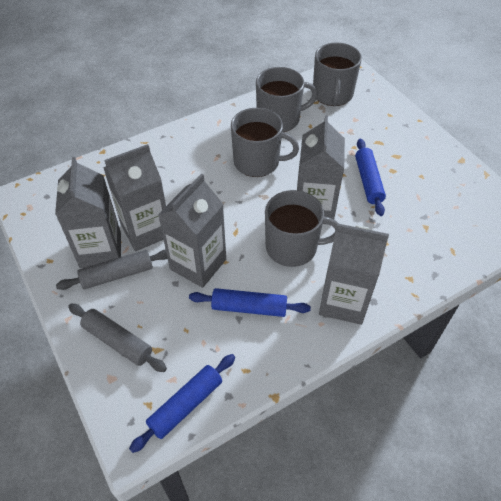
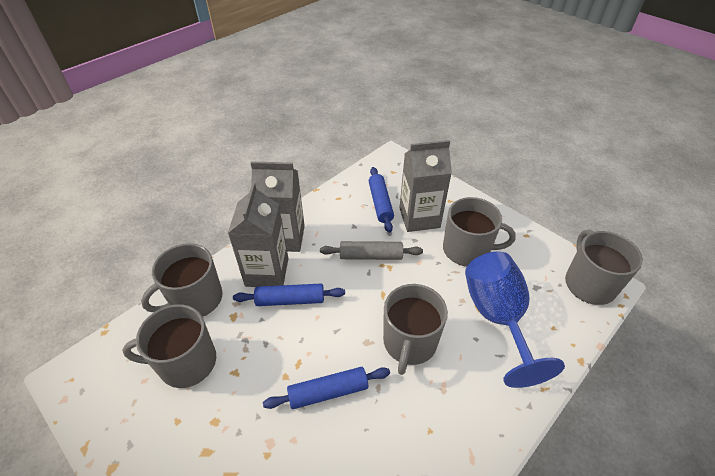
blue goblet: 0 -> 1
grey carton: 5 -> 3
grey mug: 4 -> 5
grey rolling pin: 2 -> 1

